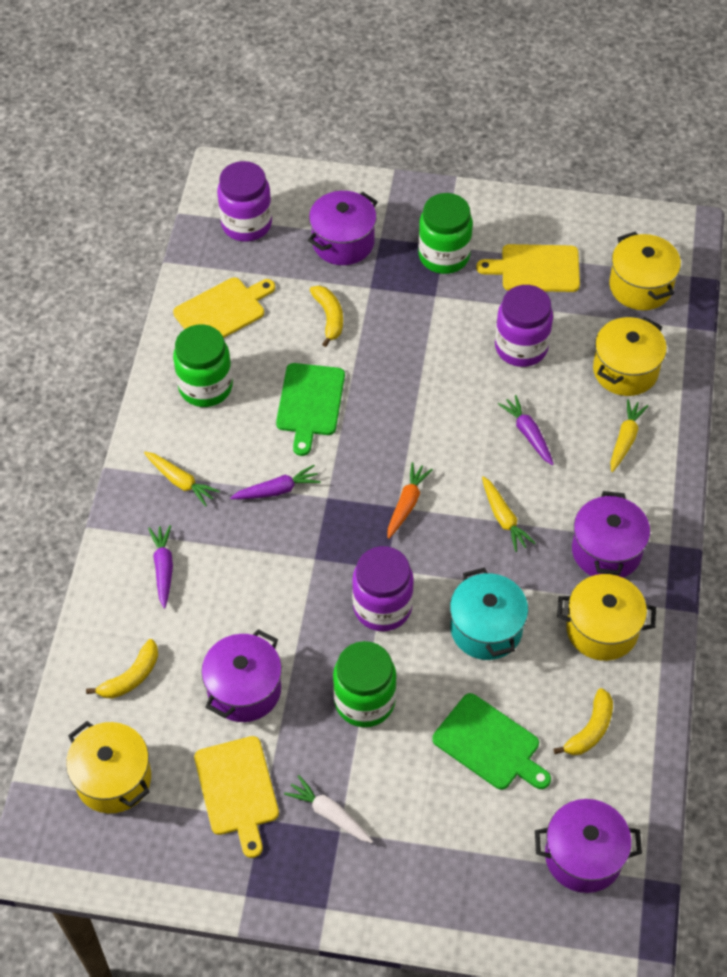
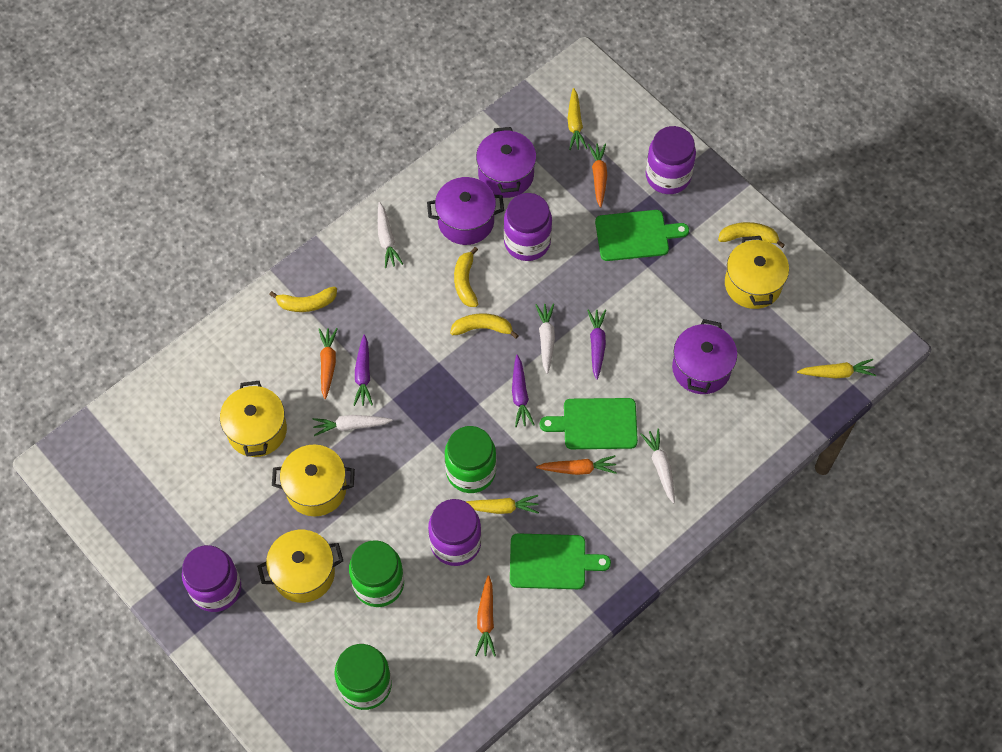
green cutting board: 2 -> 3
orange carrot: 1 -> 4
purple jar: 3 -> 4
purple pot: 4 -> 3
turquoise pot: 1 -> 0
white carrot: 1 -> 4
yellow banana: 3 -> 4
yellow cutting board: 3 -> 0

